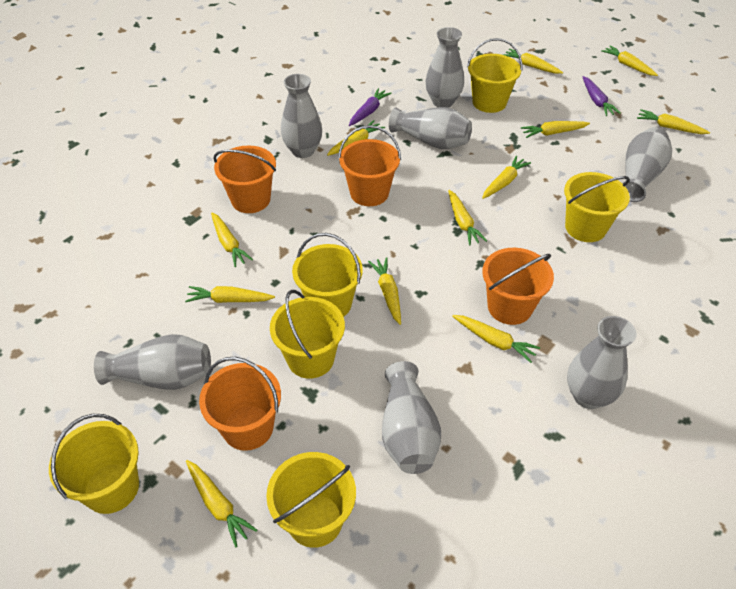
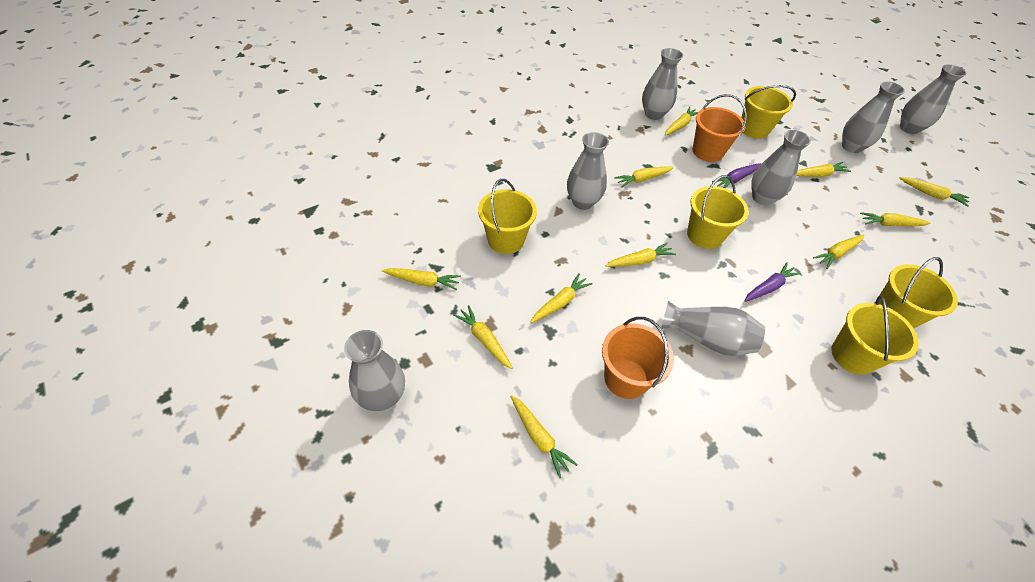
orange bucket: 4 -> 2
yellow bucket: 6 -> 5
yellow carrot: 12 -> 11

